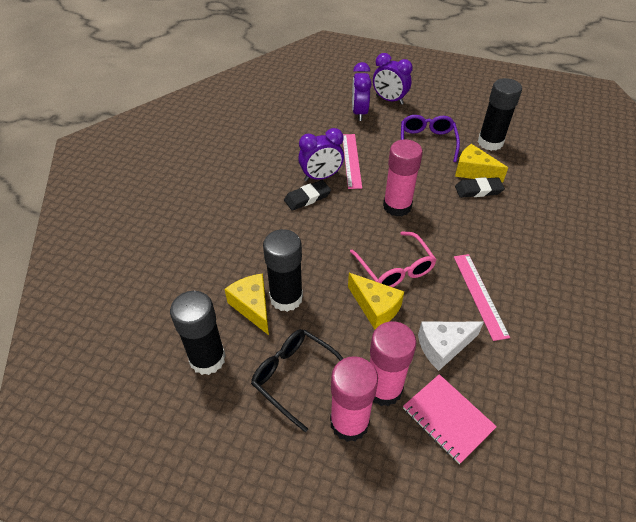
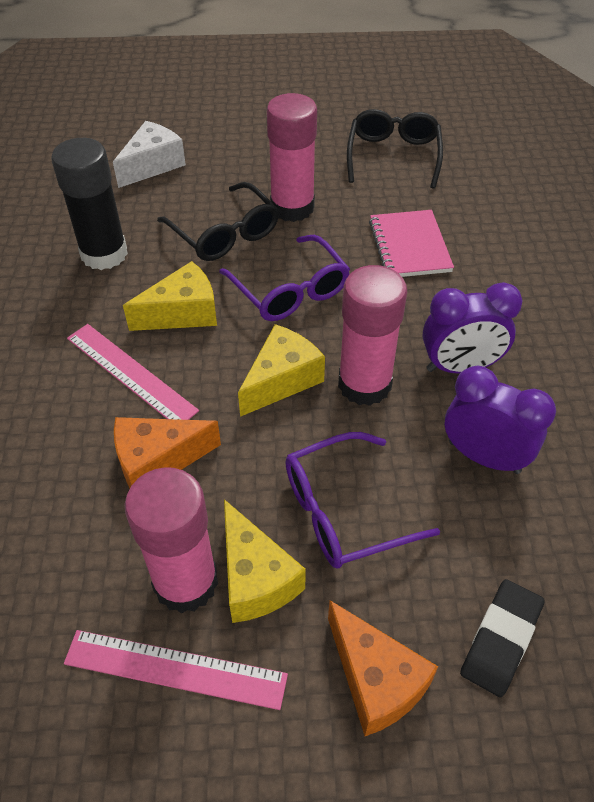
black eraser: 2 -> 1
black glasses: 1 -> 2
black glue stick: 3 -> 1
orange cheese: 0 -> 2
pink glasses: 1 -> 0
purple clock: 3 -> 2
purple glasses: 1 -> 2

